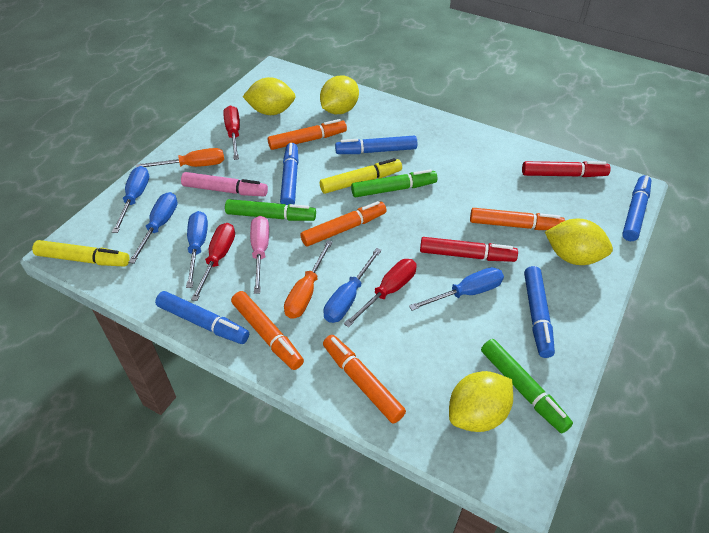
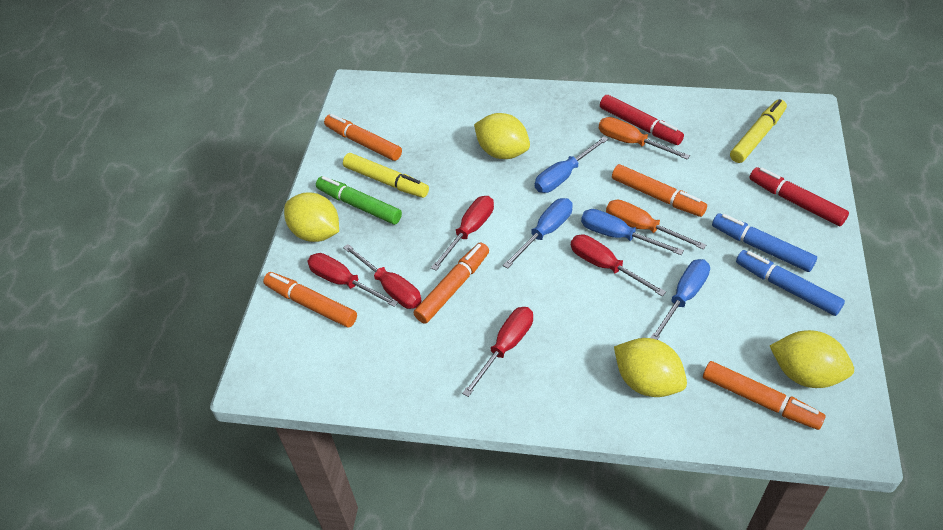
blue marker: 5 -> 2
blue screwdriver: 5 -> 4
green marker: 3 -> 1
pink marker: 1 -> 0
pink screwdriver: 1 -> 0
red screwdriver: 3 -> 5

